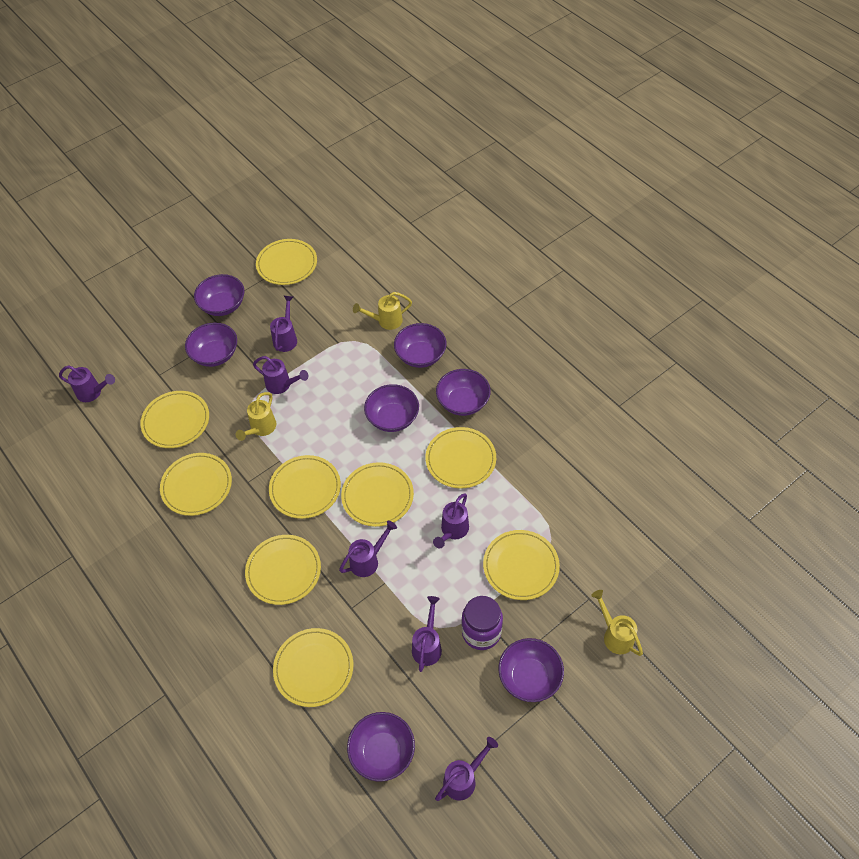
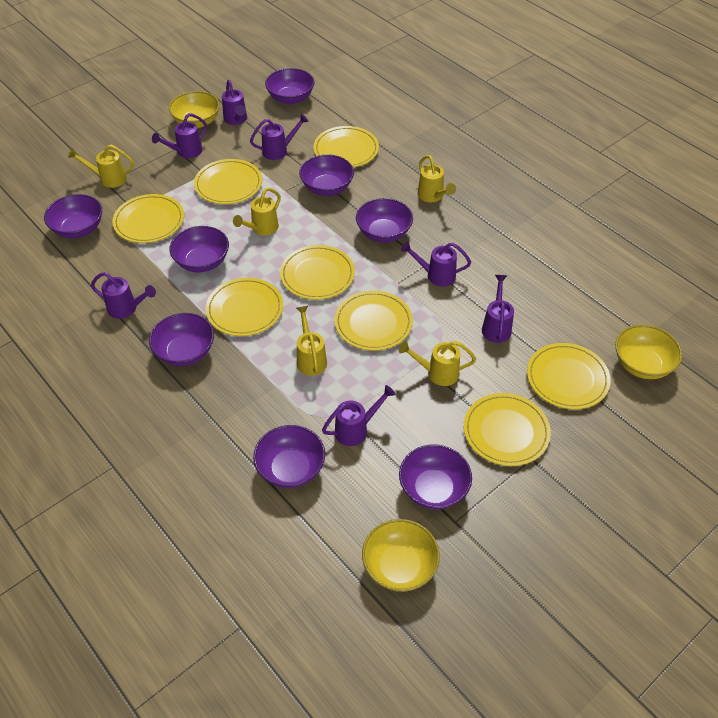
purple bowl: 7 -> 8
purple jar: 1 -> 0
yellow bowl: 0 -> 3
yellow plate: 9 -> 8
yellow watering can: 3 -> 5

